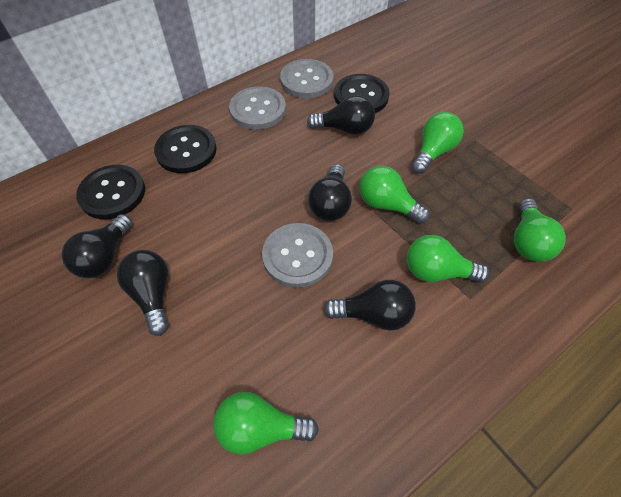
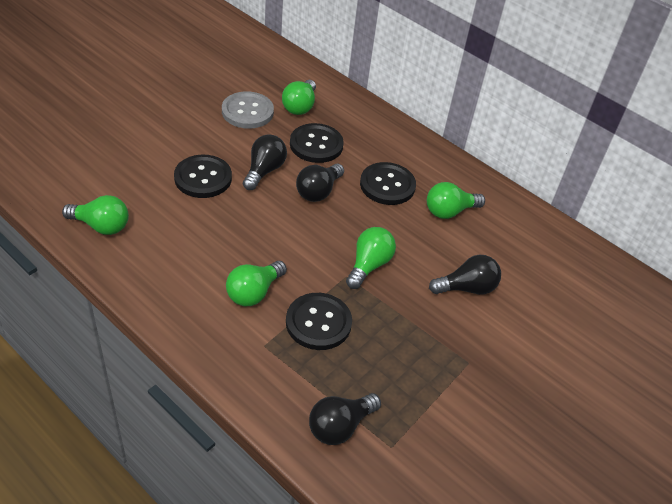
black button: 3 -> 4
black light bulb: 5 -> 4
grey button: 3 -> 1

